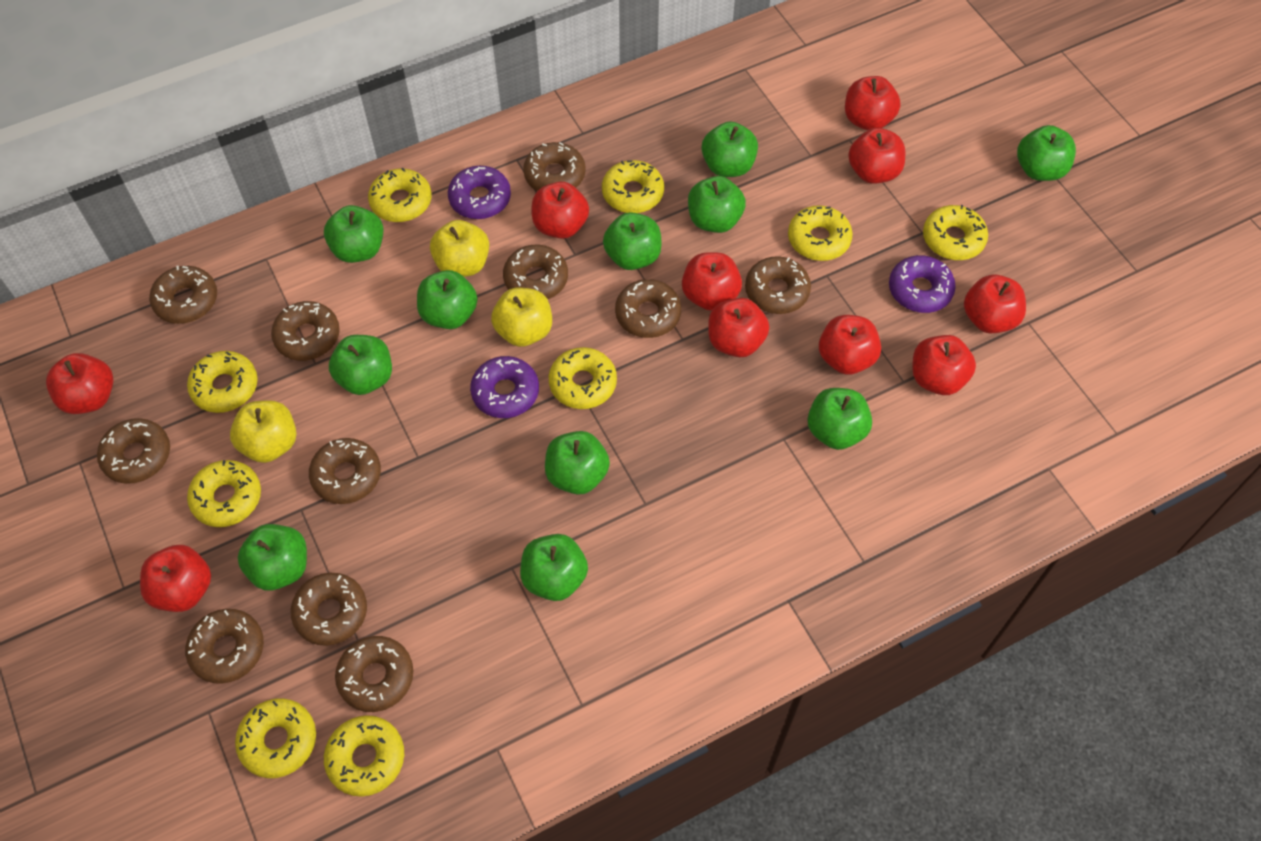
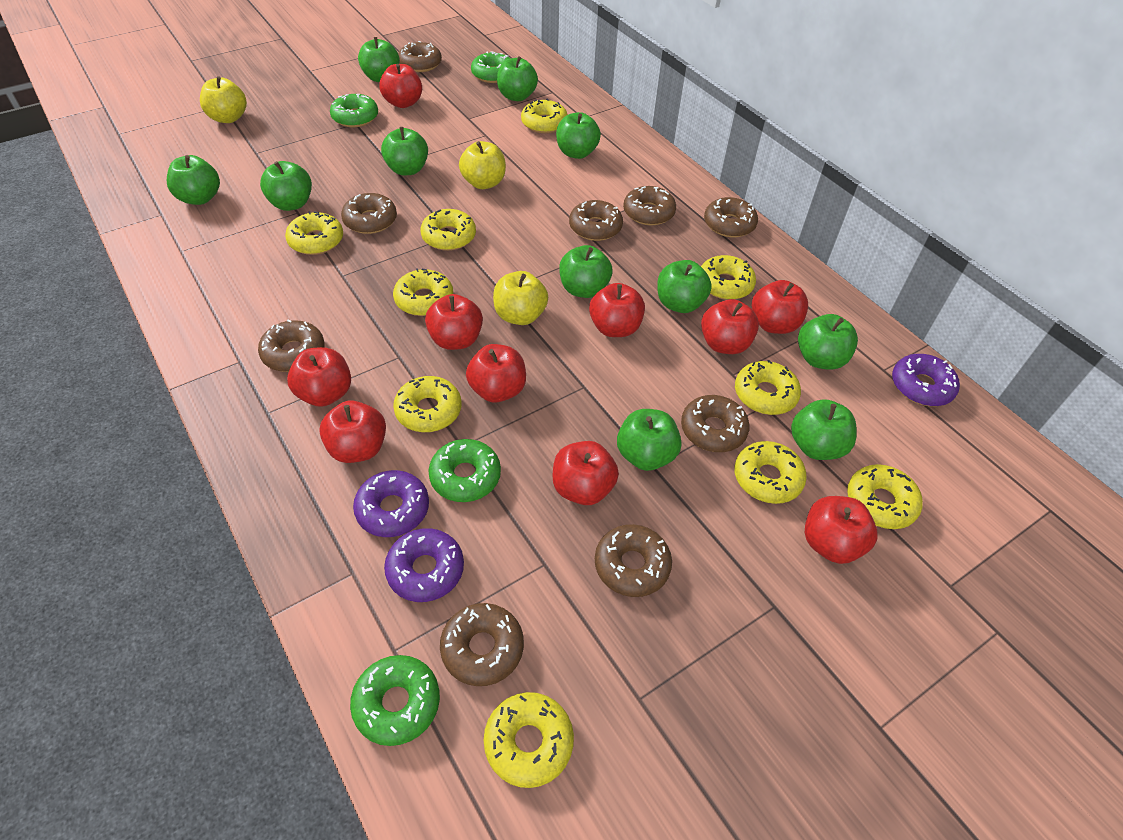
brown donut: 11 -> 9
green donut: 0 -> 4
yellow donut: 9 -> 10

